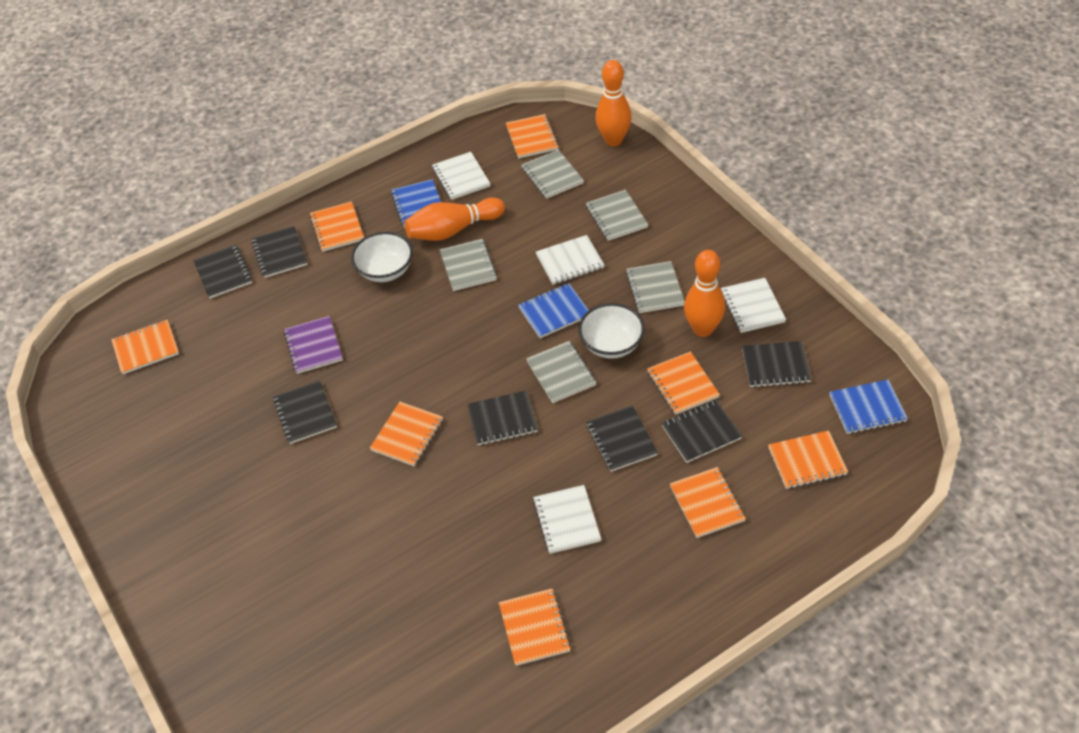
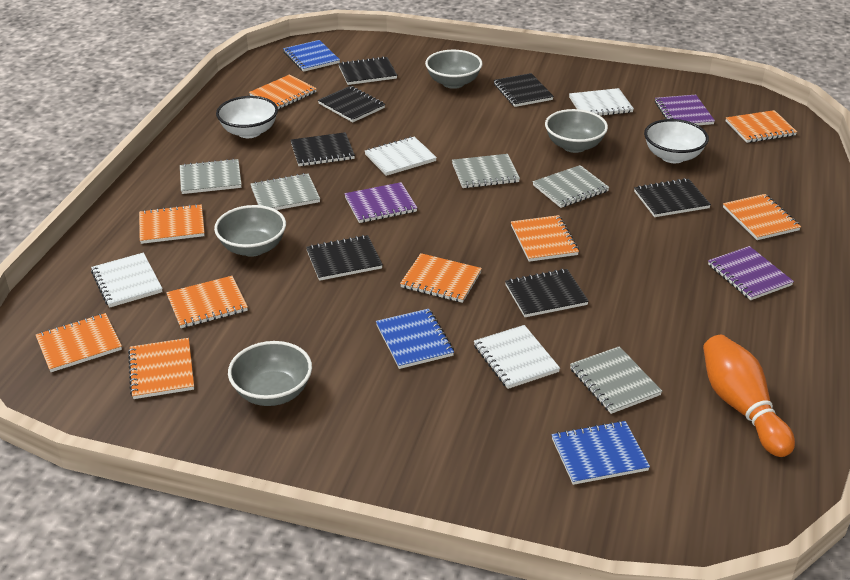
grey bowl: 0 -> 4
orange bowling pin: 3 -> 1
orange notebook: 8 -> 9
purple notebook: 1 -> 3

